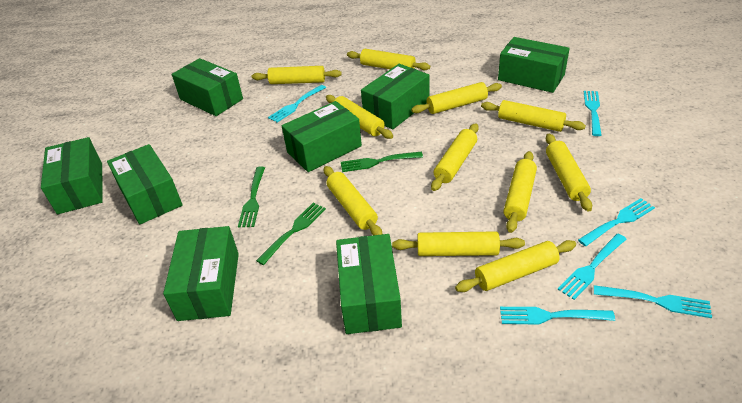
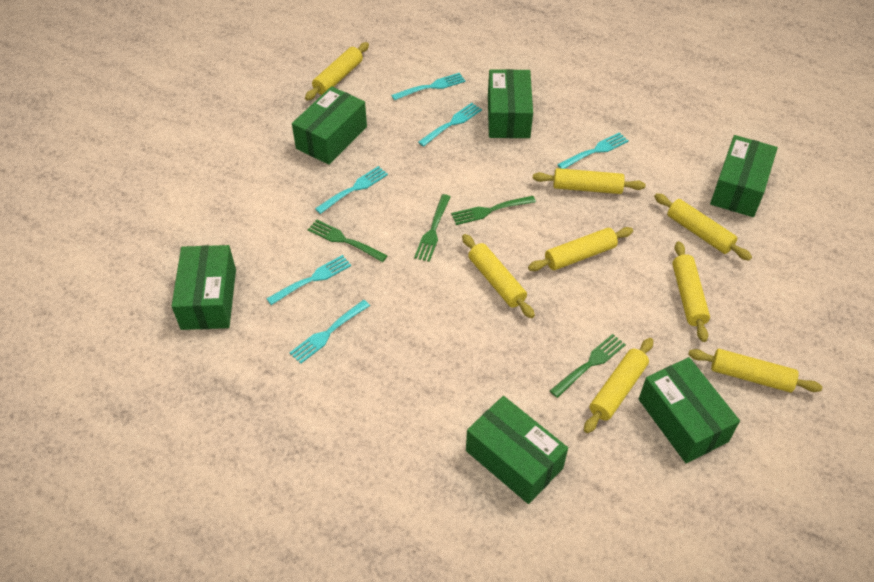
green box: 8 -> 6
green fork: 3 -> 4
yellow rolling pin: 11 -> 8

